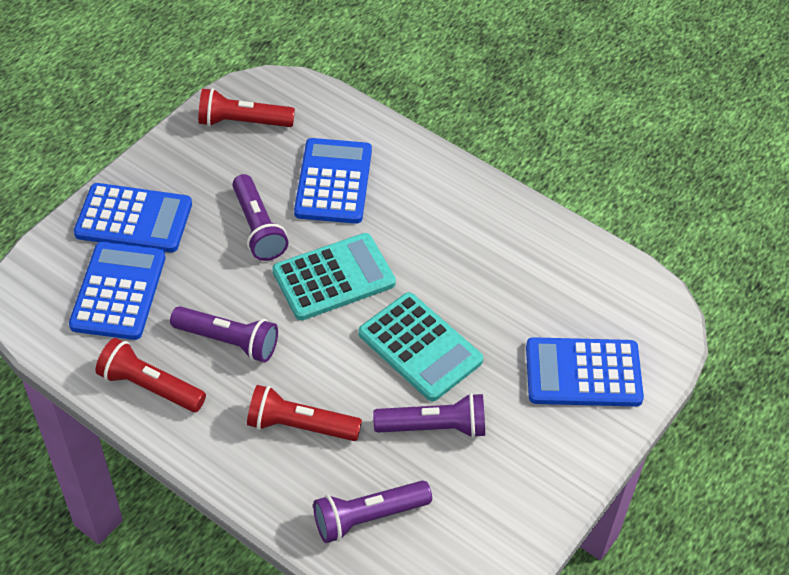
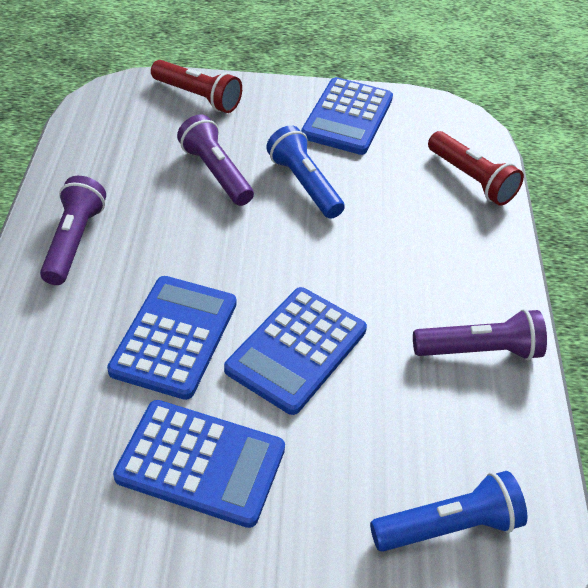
blue flashlight: 0 -> 2
purple flashlight: 4 -> 3
red flashlight: 3 -> 2
turquoise calculator: 2 -> 0

